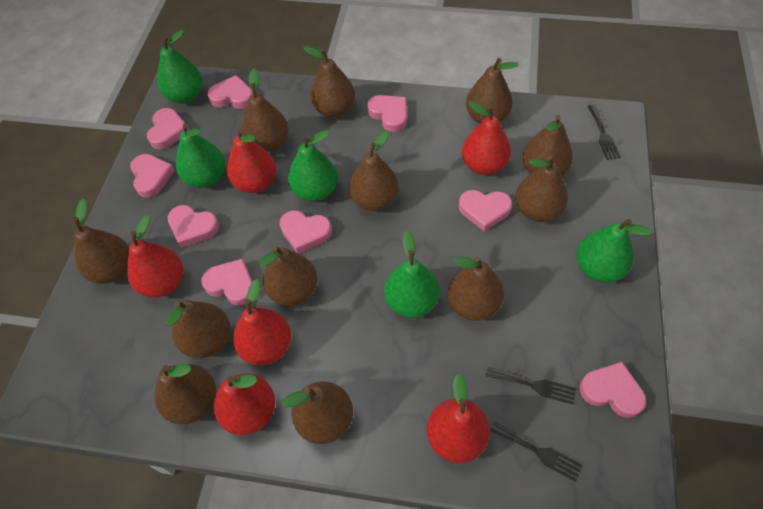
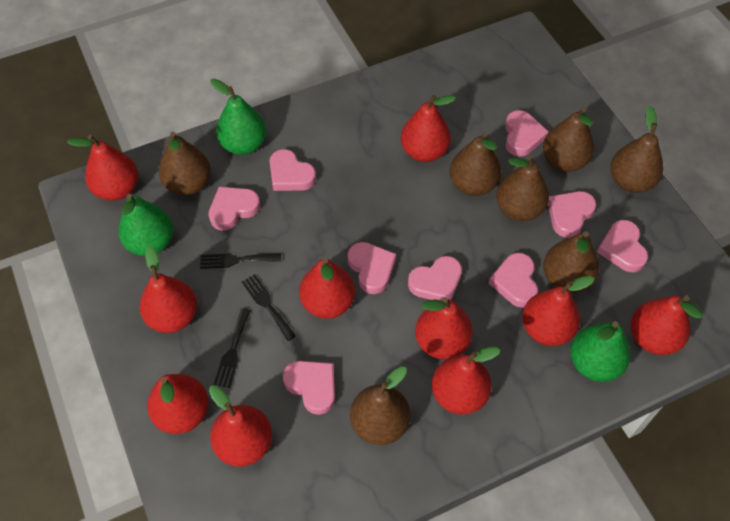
brown pear: 12 -> 7
green pear: 5 -> 3
red pear: 6 -> 10

